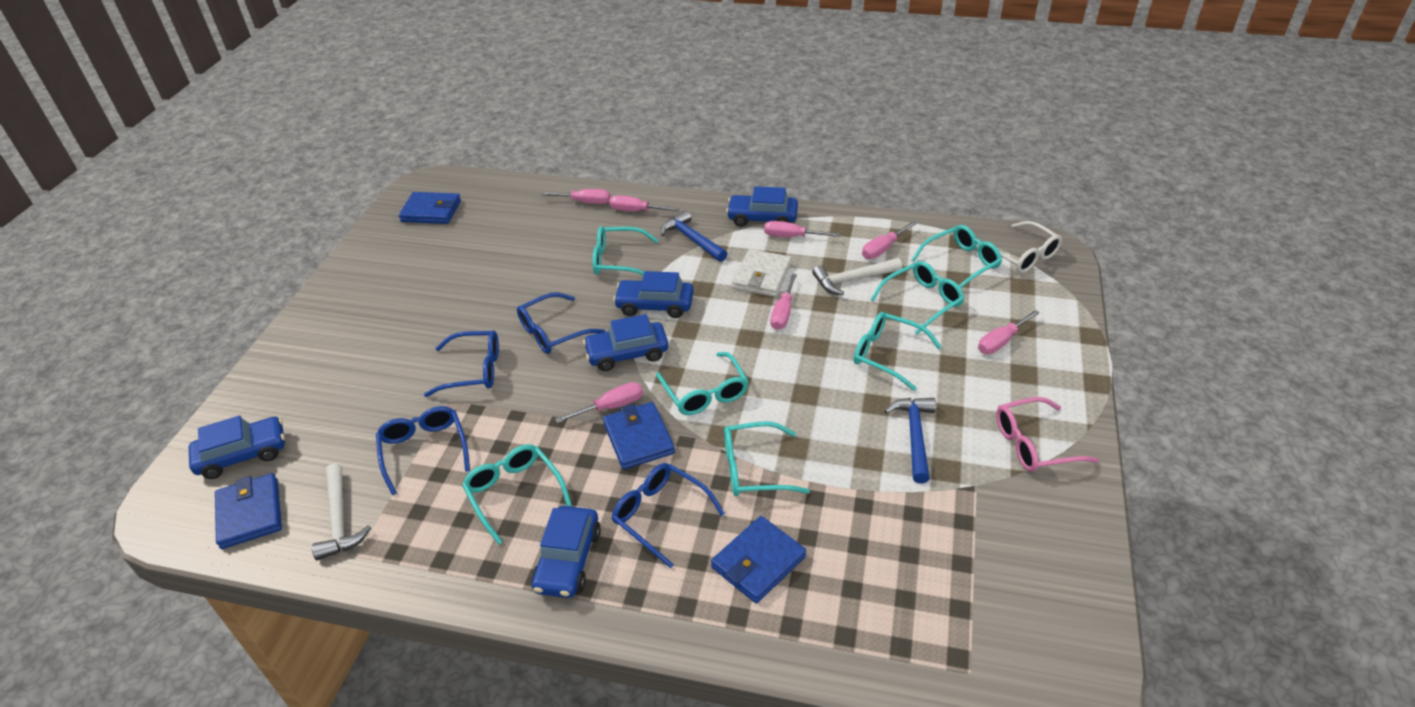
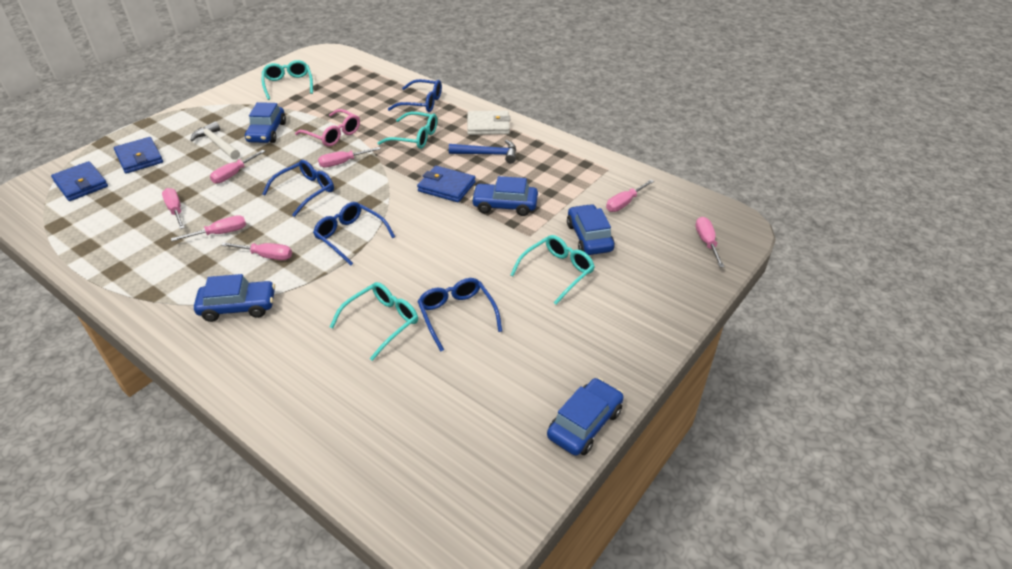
blue hammer: 2 -> 1
blue wallet: 4 -> 3
turquoise glasses: 7 -> 4
white glasses: 1 -> 0
white hammer: 2 -> 1

